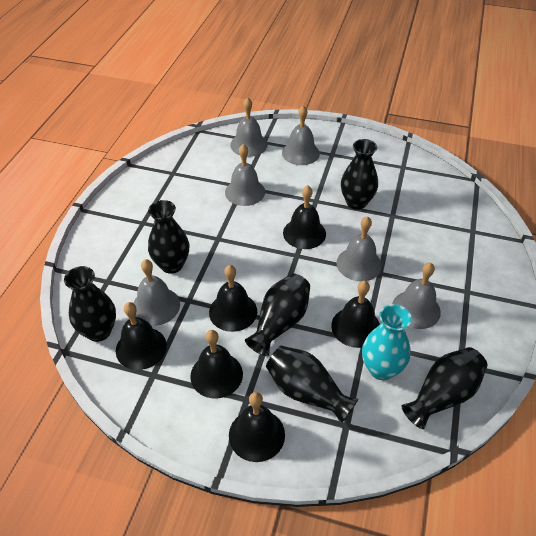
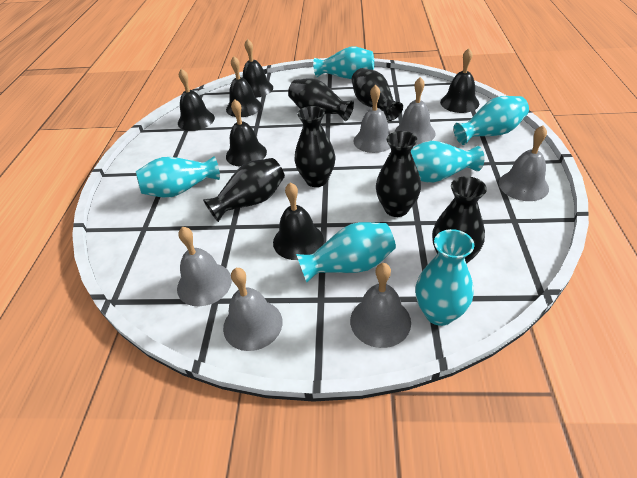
turquoise vase: 1 -> 6

